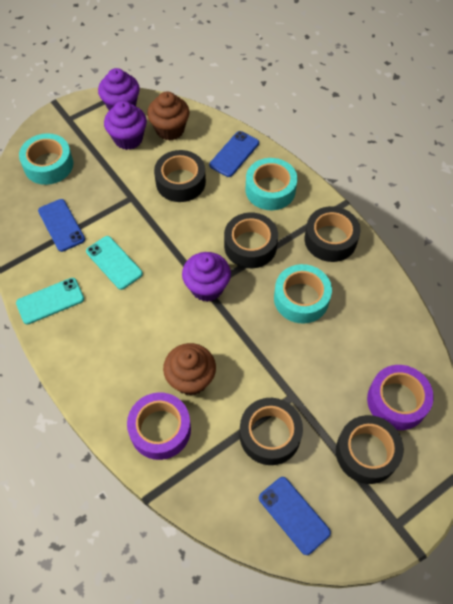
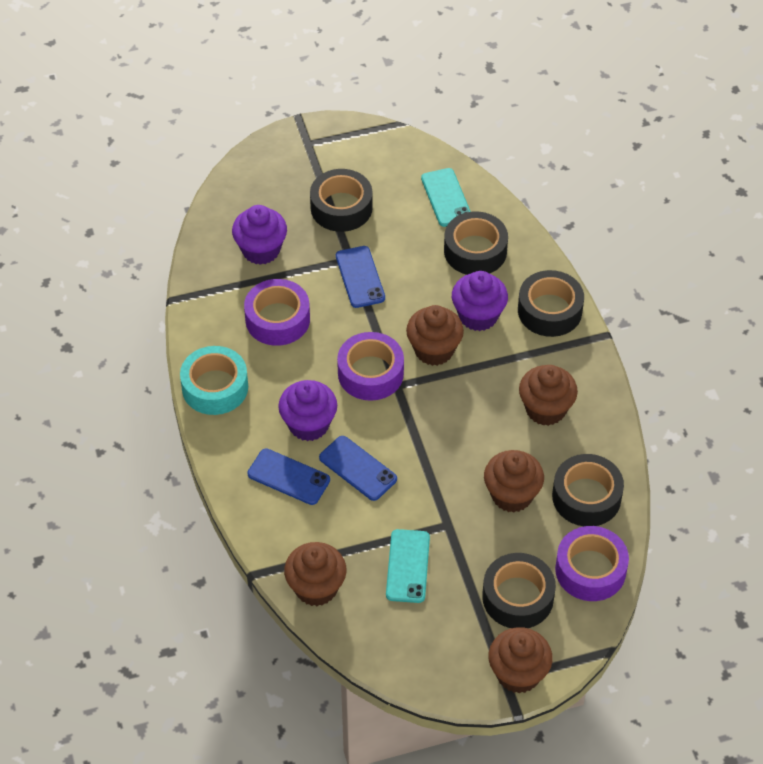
brown cupcake: 2 -> 5
purple tape: 2 -> 3
turquoise tape: 3 -> 1

